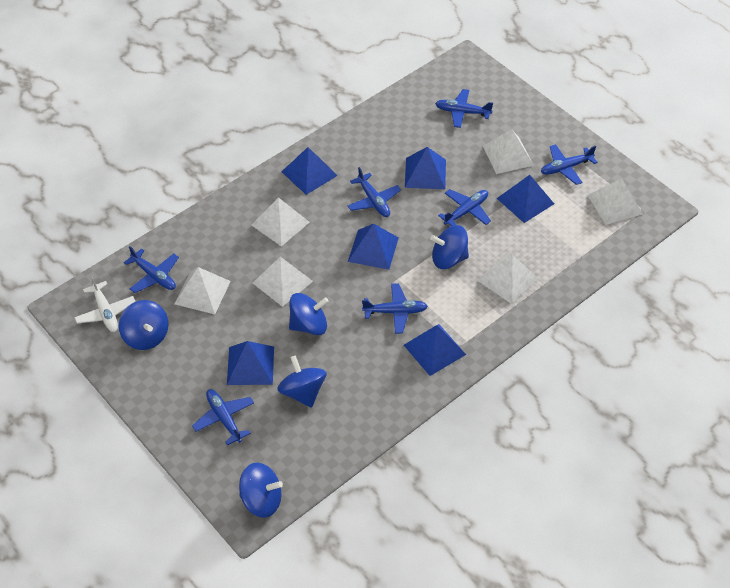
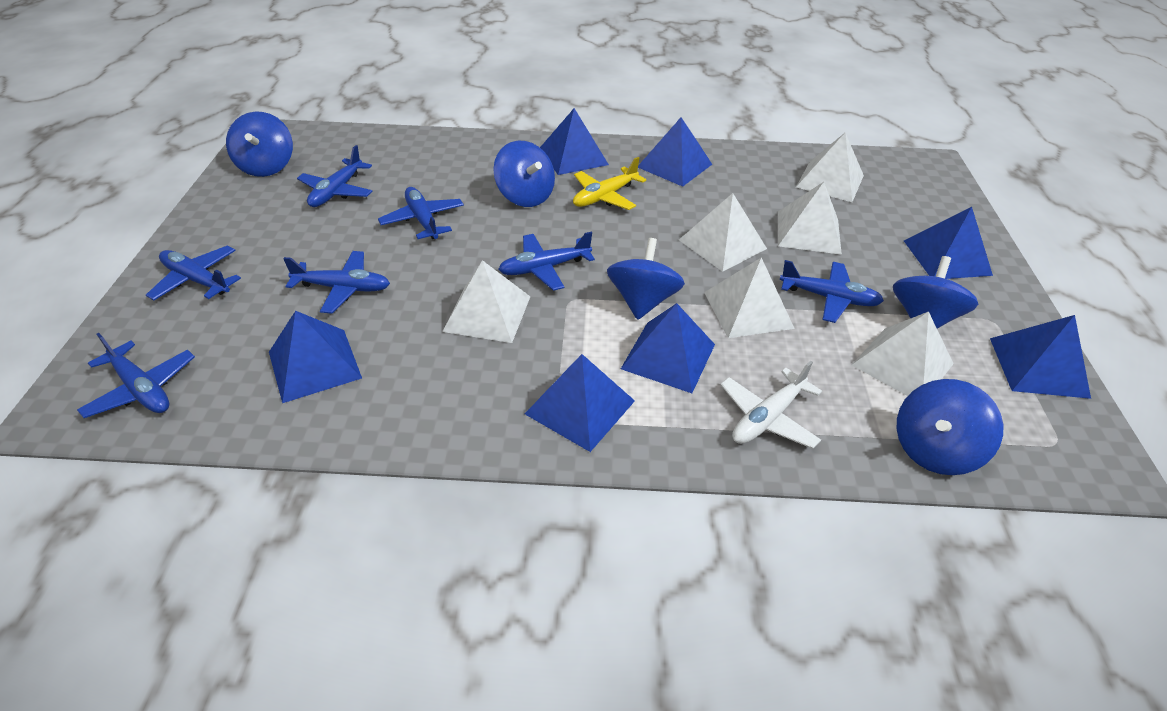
blue pyramid: 6 -> 7
yellow plane: 0 -> 1

